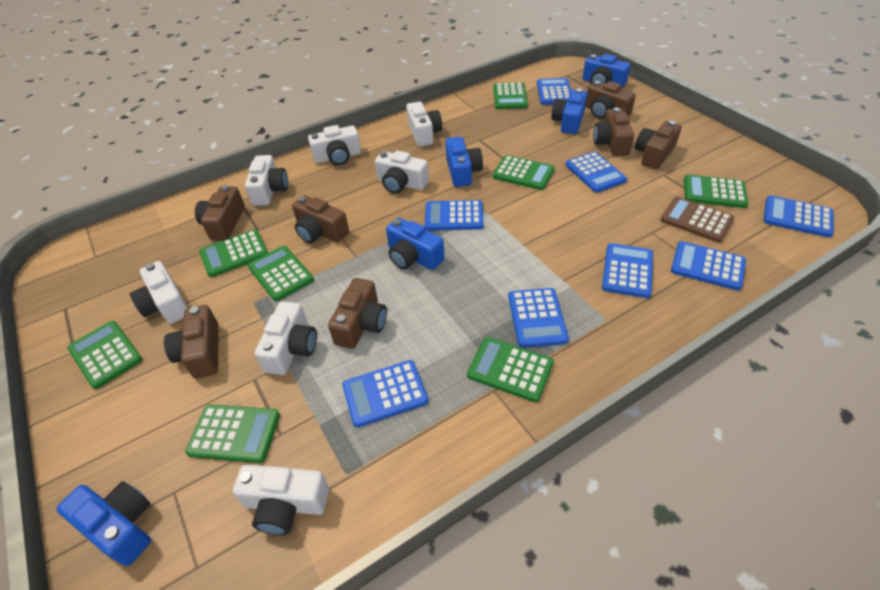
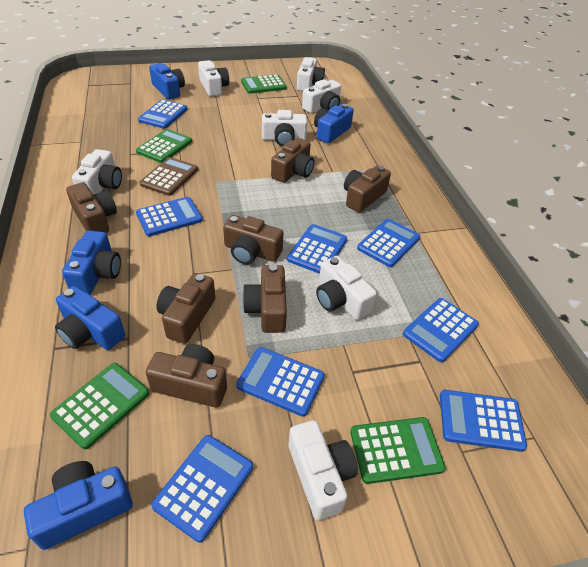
green calculator: 8 -> 4

